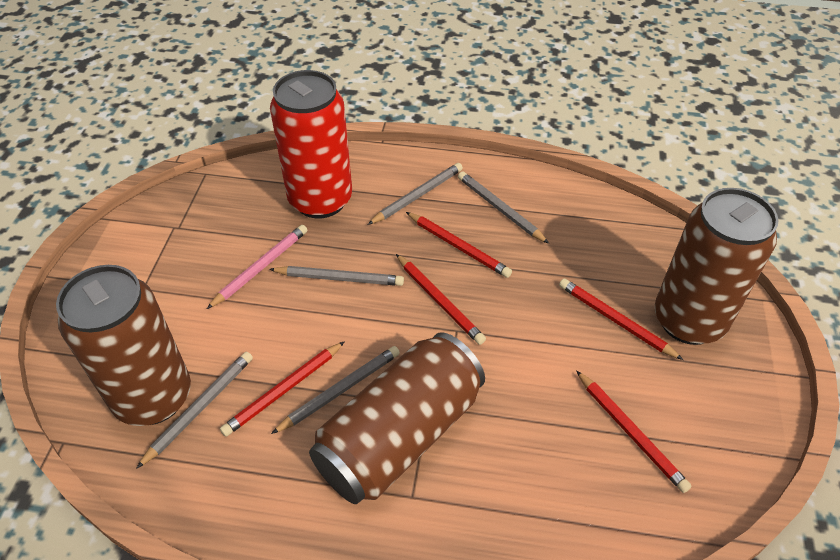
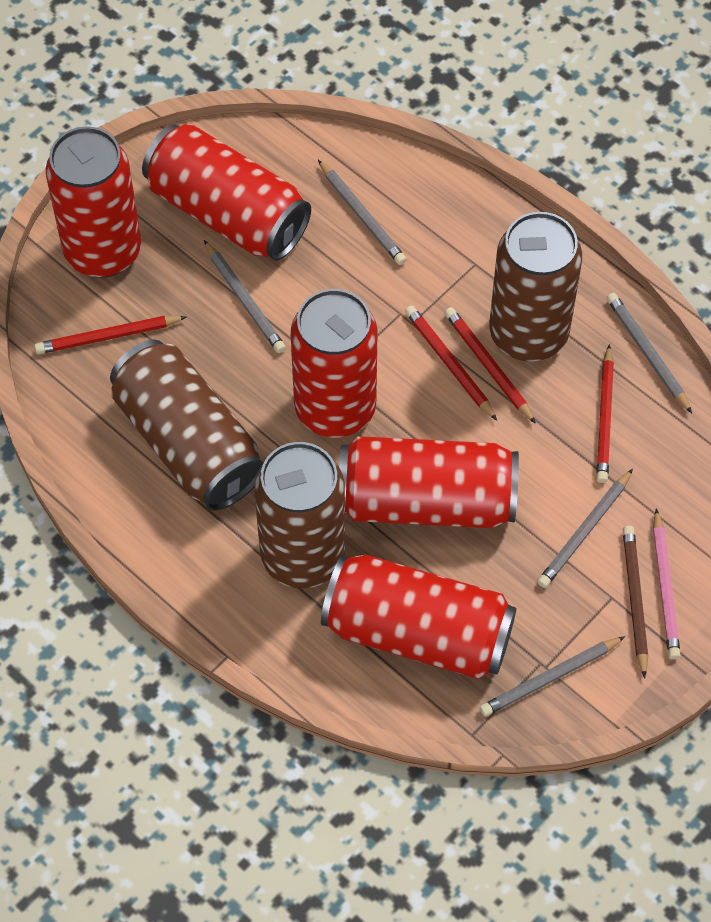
brown pencil: 0 -> 1
red can: 1 -> 5
red pencil: 5 -> 4

